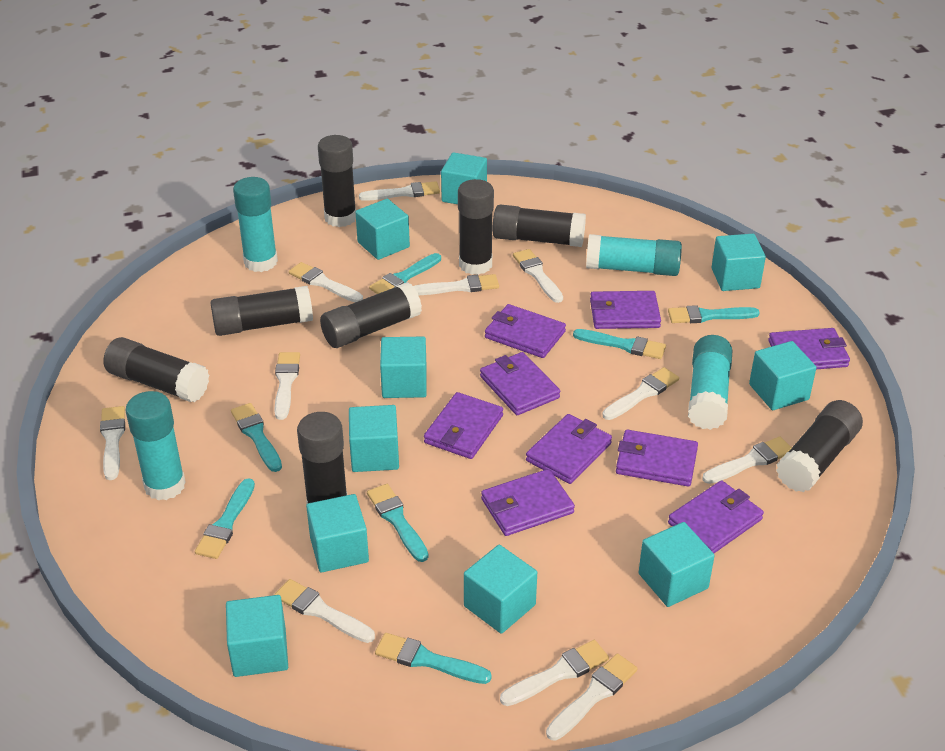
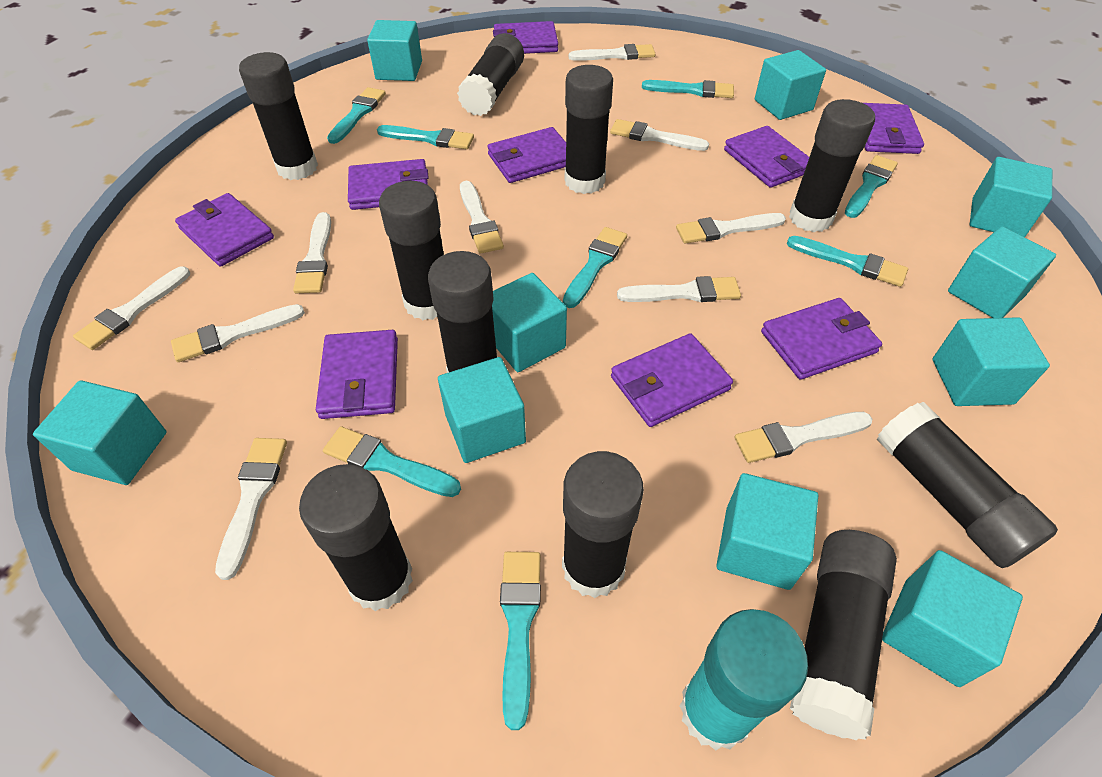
black glue stick: 8 -> 10
turquoise brush: 7 -> 8
turquoise glue stick: 4 -> 1
white brush: 11 -> 10

